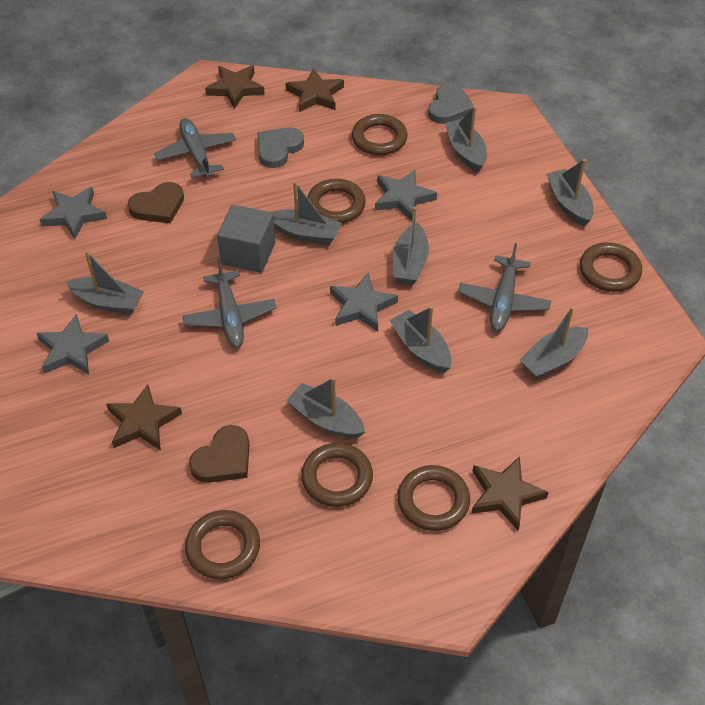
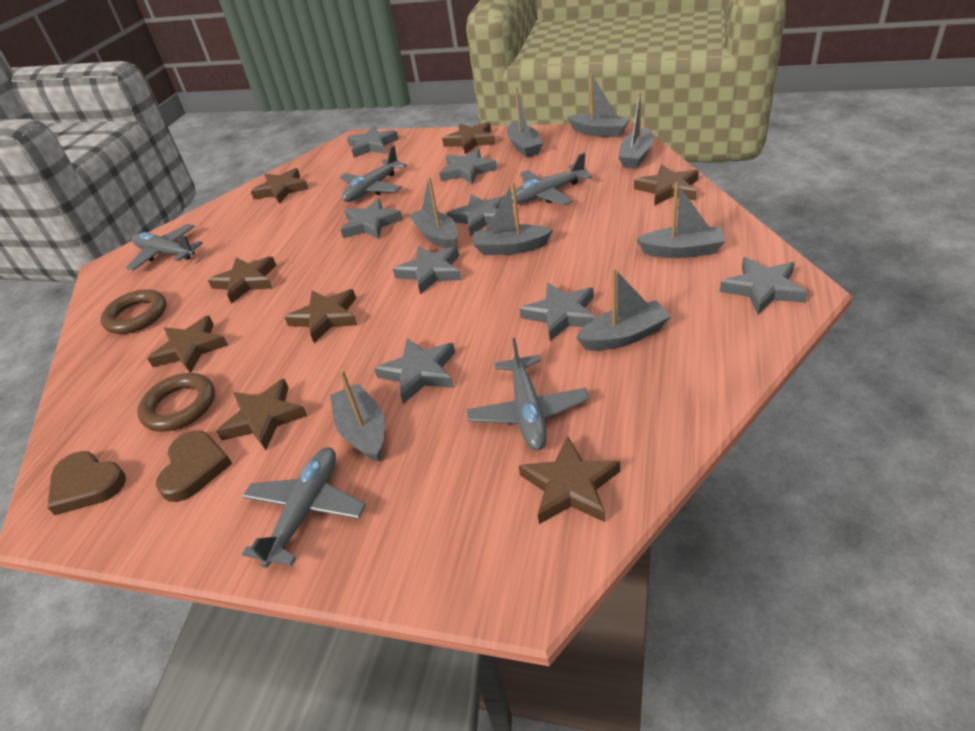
brown ring: 6 -> 2
brown star: 4 -> 8
grey cube: 1 -> 0
grey heart: 2 -> 0
grey plane: 3 -> 5
grey star: 4 -> 8

